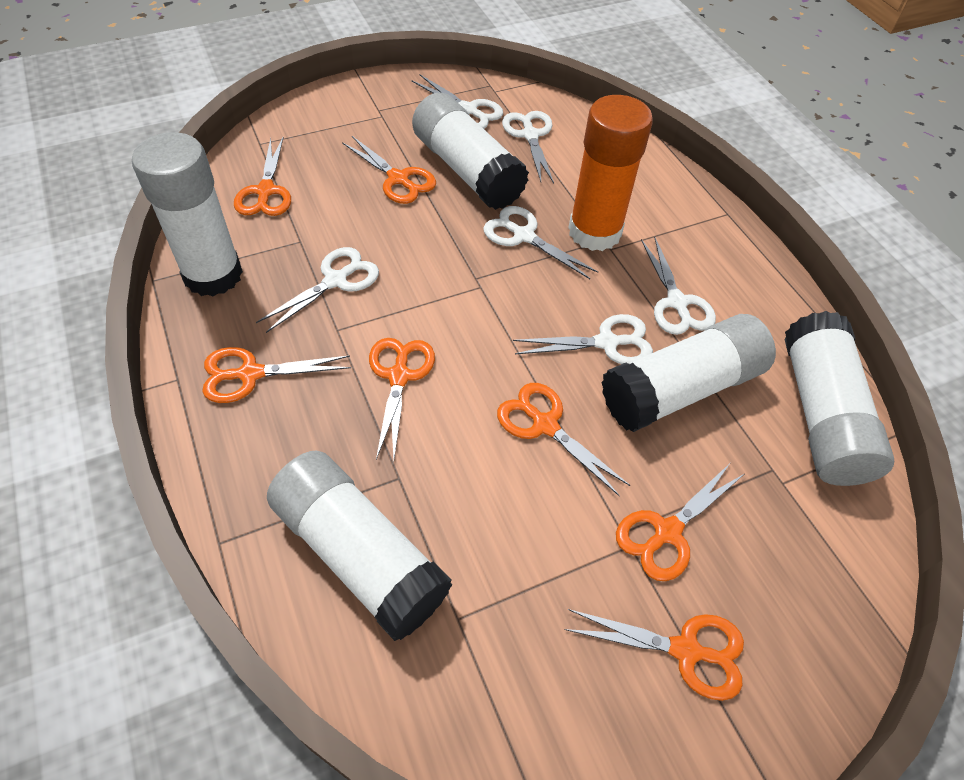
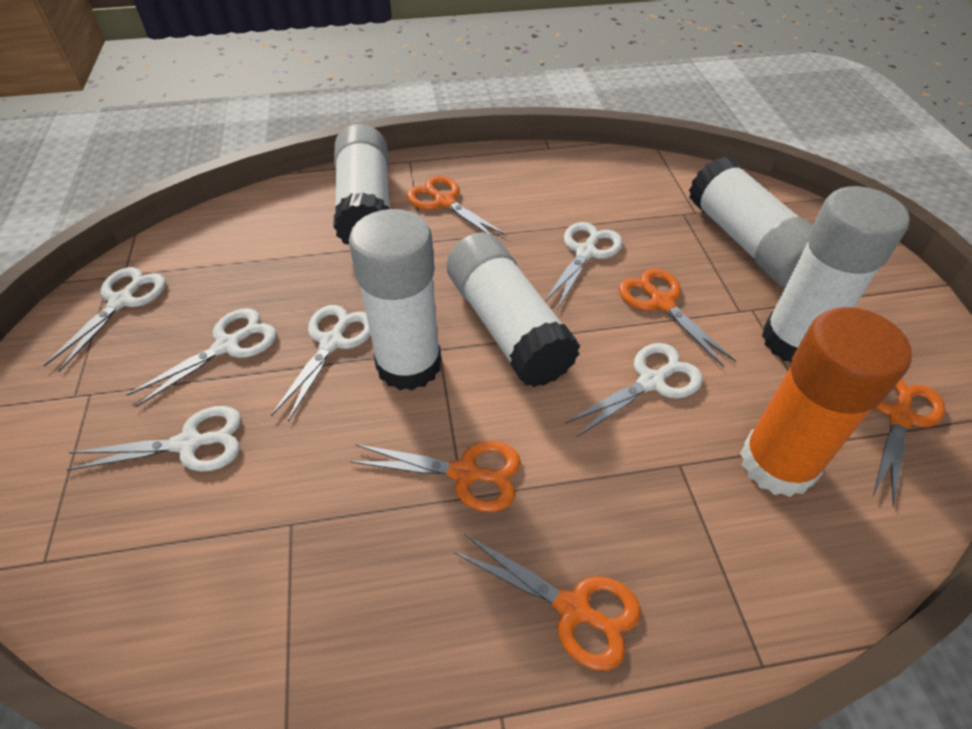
orange scissors: 7 -> 5

